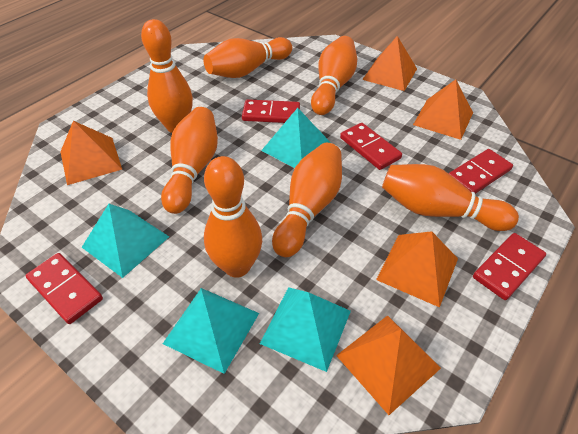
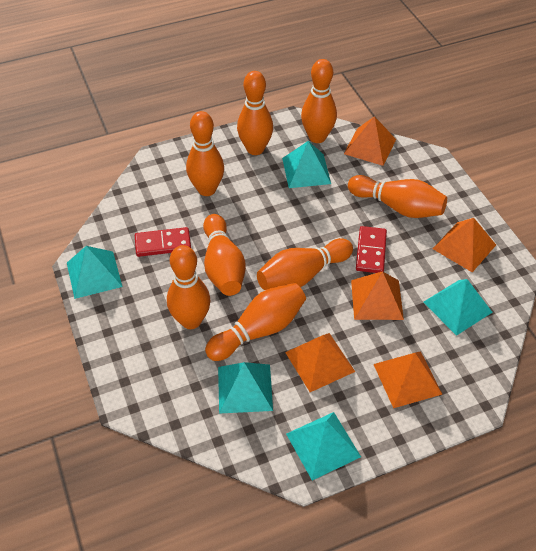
orange bowling pin: 7 -> 8
red domino: 5 -> 2
turquoise pyramid: 4 -> 5

